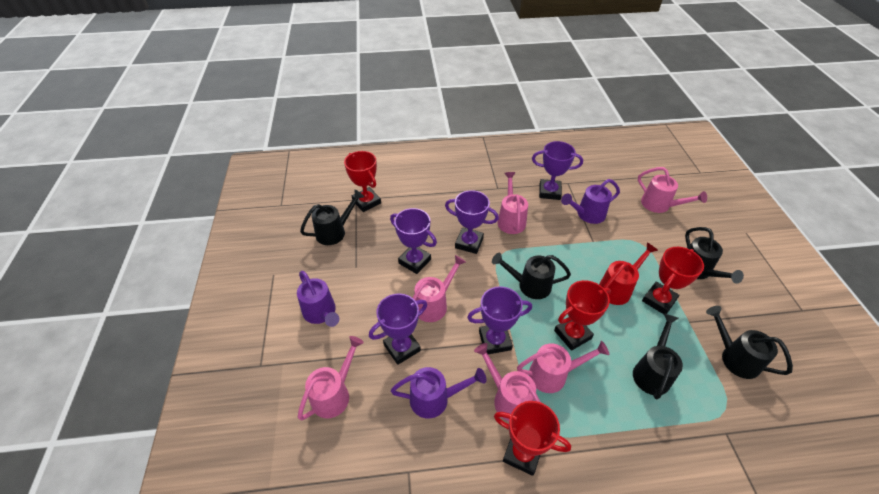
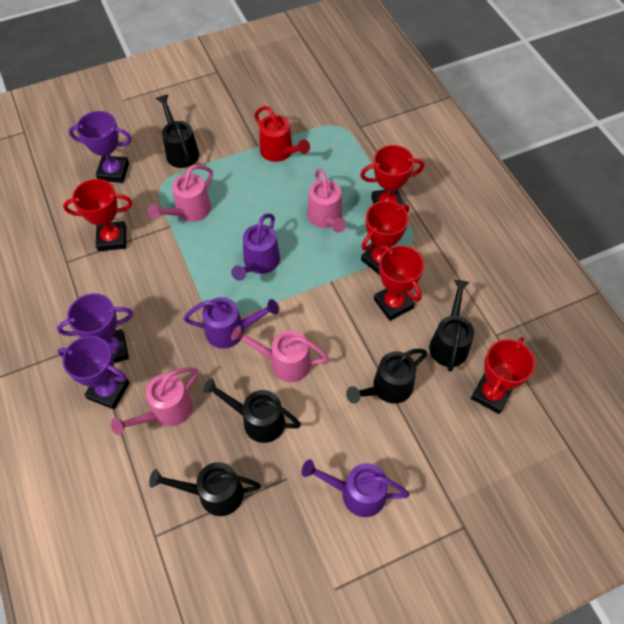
pink watering can: 6 -> 4
purple trophy: 5 -> 3
red trophy: 4 -> 5

